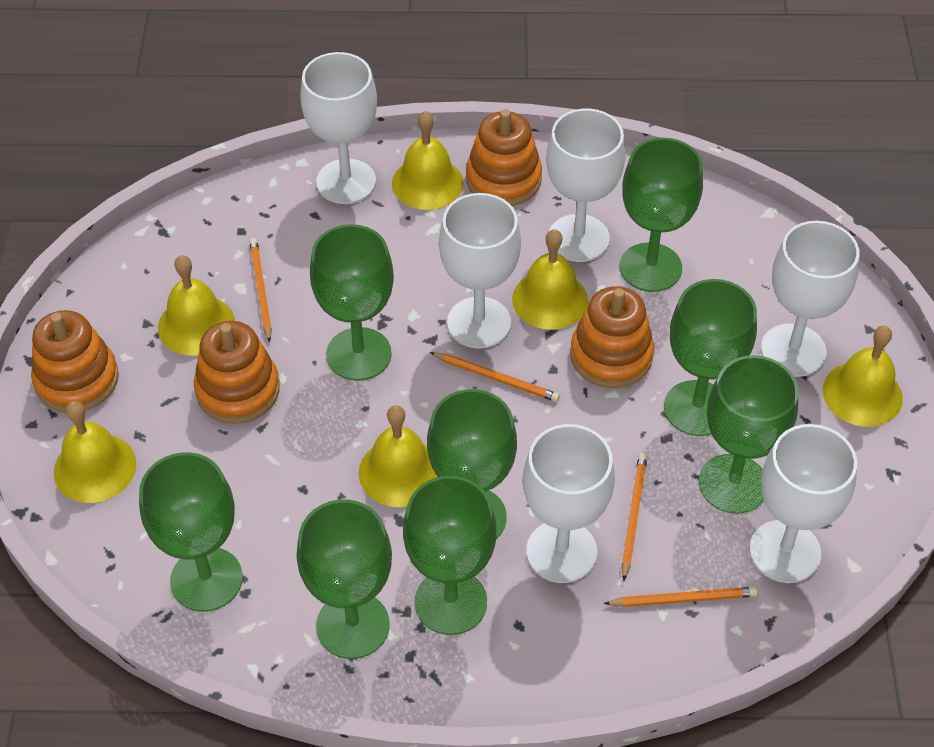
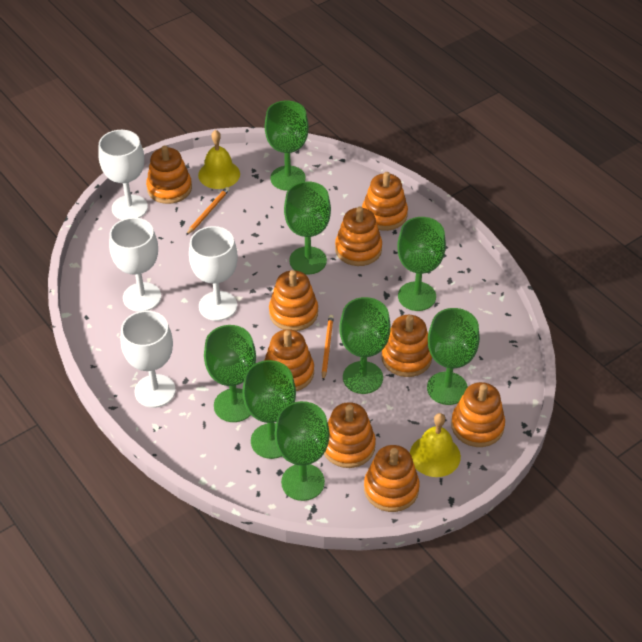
orange pencil: 4 -> 2
orange stacking toy: 4 -> 9
white goblet: 6 -> 4
yellow bell: 6 -> 2

